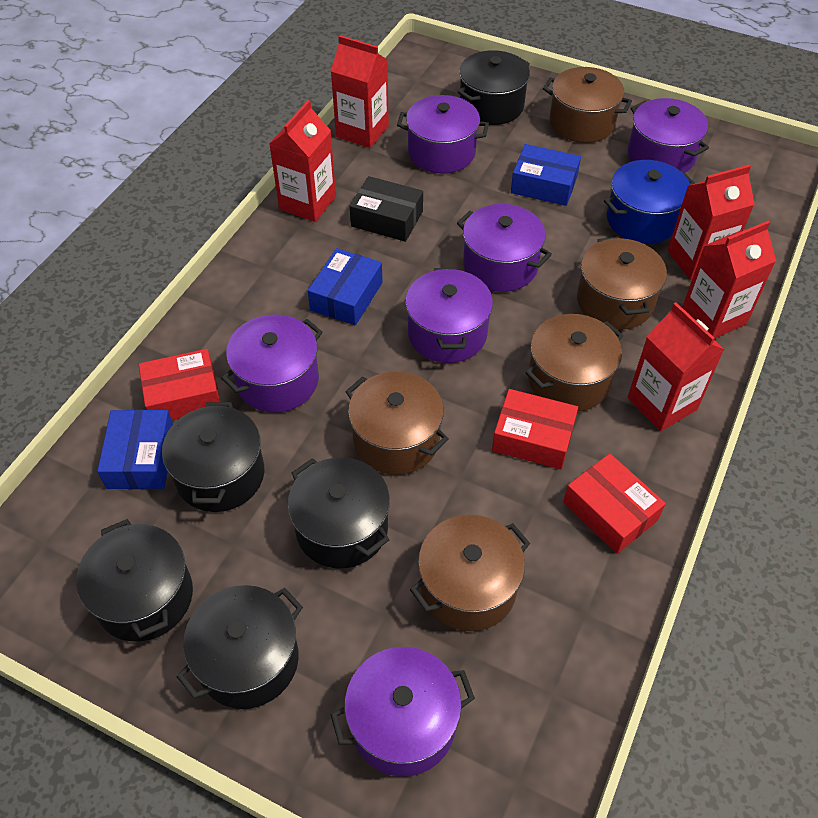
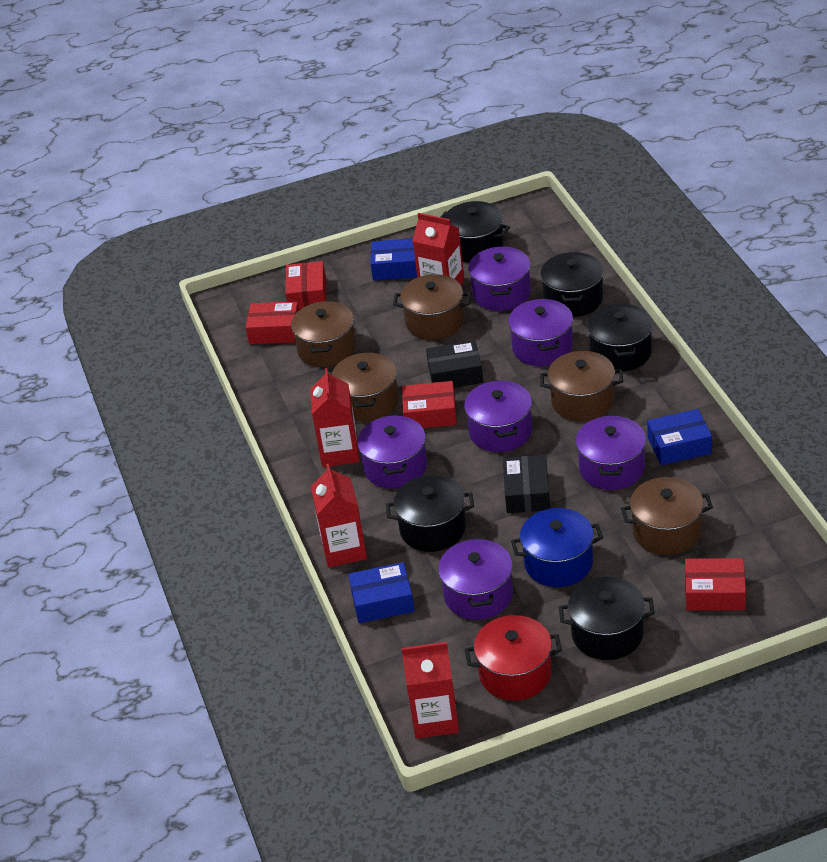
black box: 1 -> 2
red box: 3 -> 4
red carton: 5 -> 4
red pot: 0 -> 1

